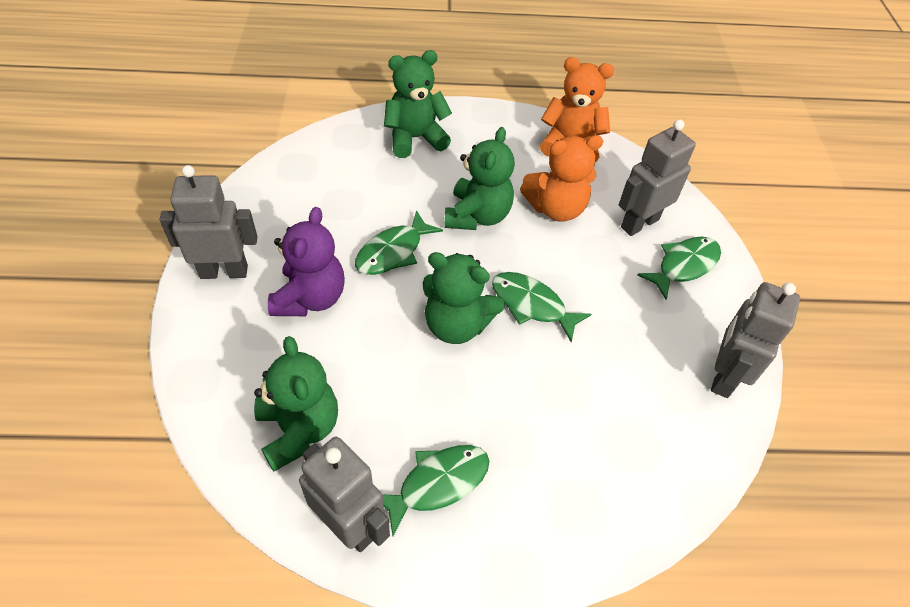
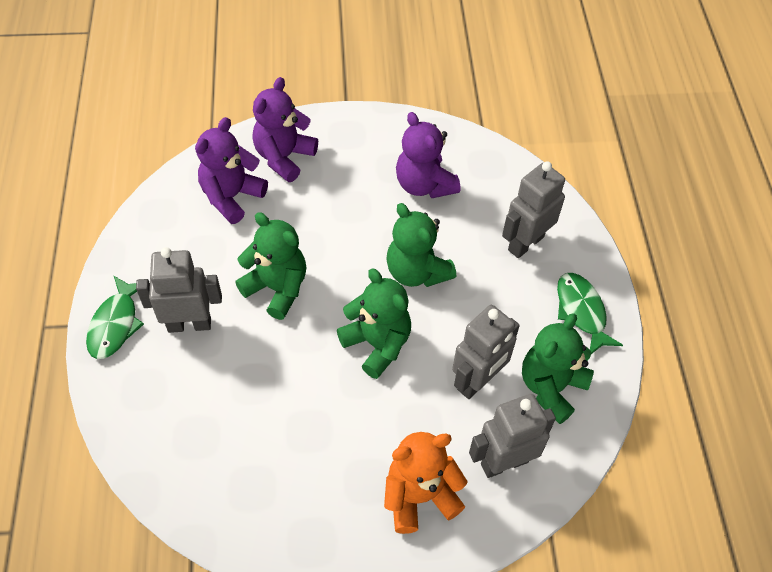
green fish: 4 -> 2
orange teddy bear: 2 -> 1
purple teddy bear: 1 -> 3

